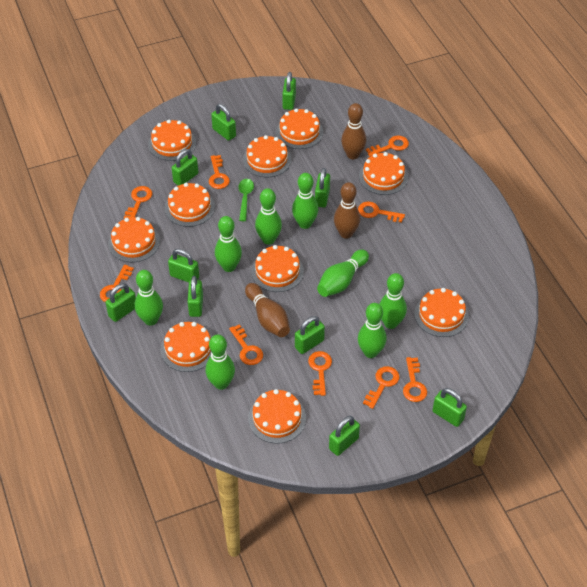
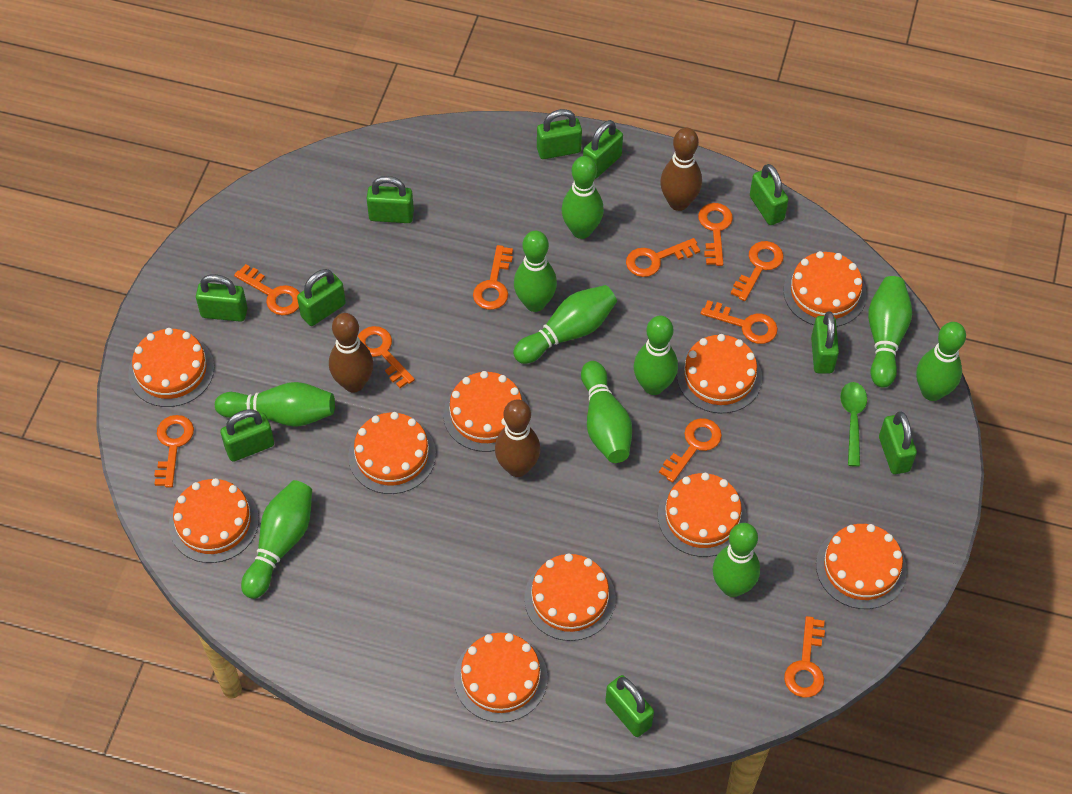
green bowling pin: 8 -> 10
orange key: 9 -> 10

